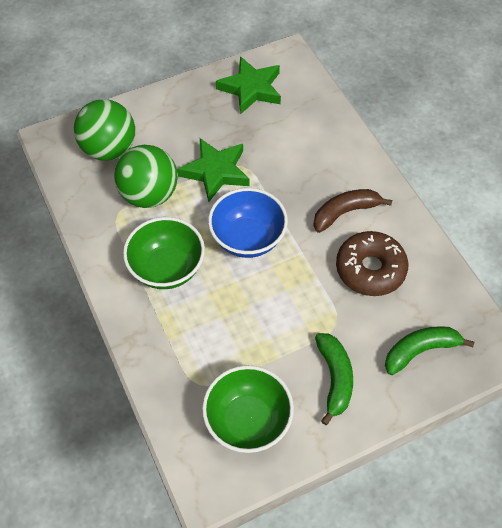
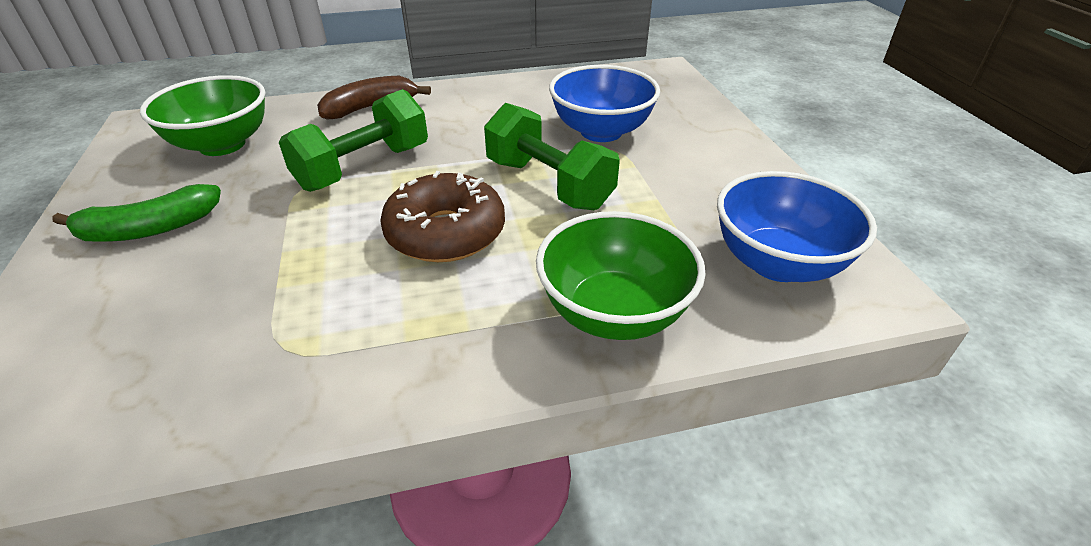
blue bowl: 1 -> 2
green ball: 2 -> 0
green banana: 2 -> 1
green dumbbell: 0 -> 2
green star: 2 -> 0

